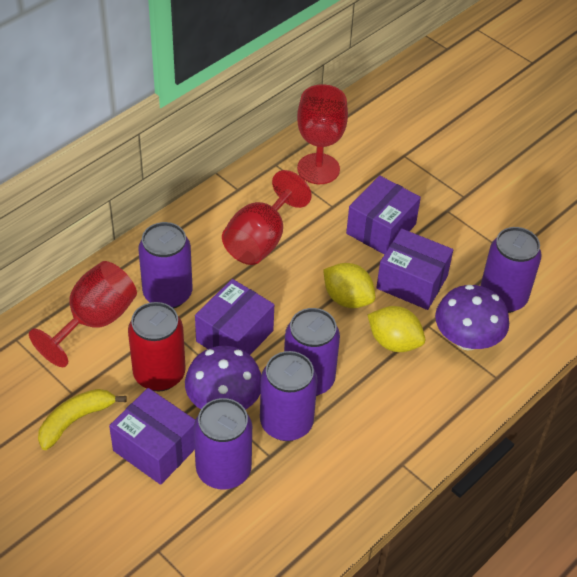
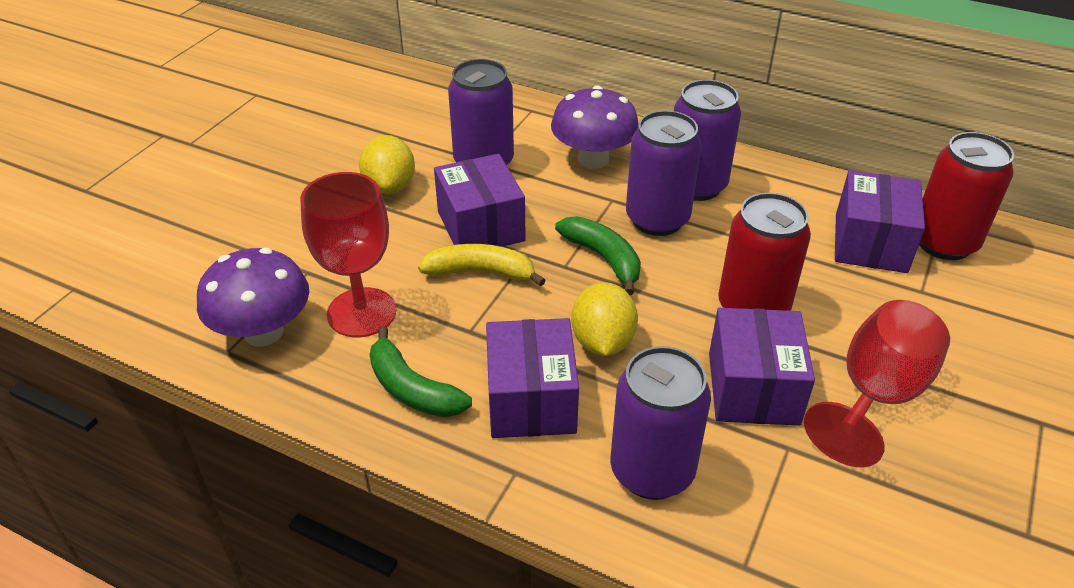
green banana: 0 -> 2
purple can: 5 -> 4
red can: 1 -> 2
red goblet: 3 -> 2

